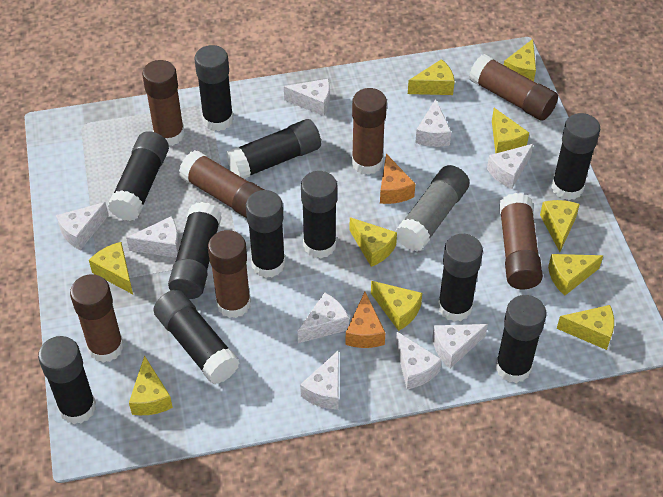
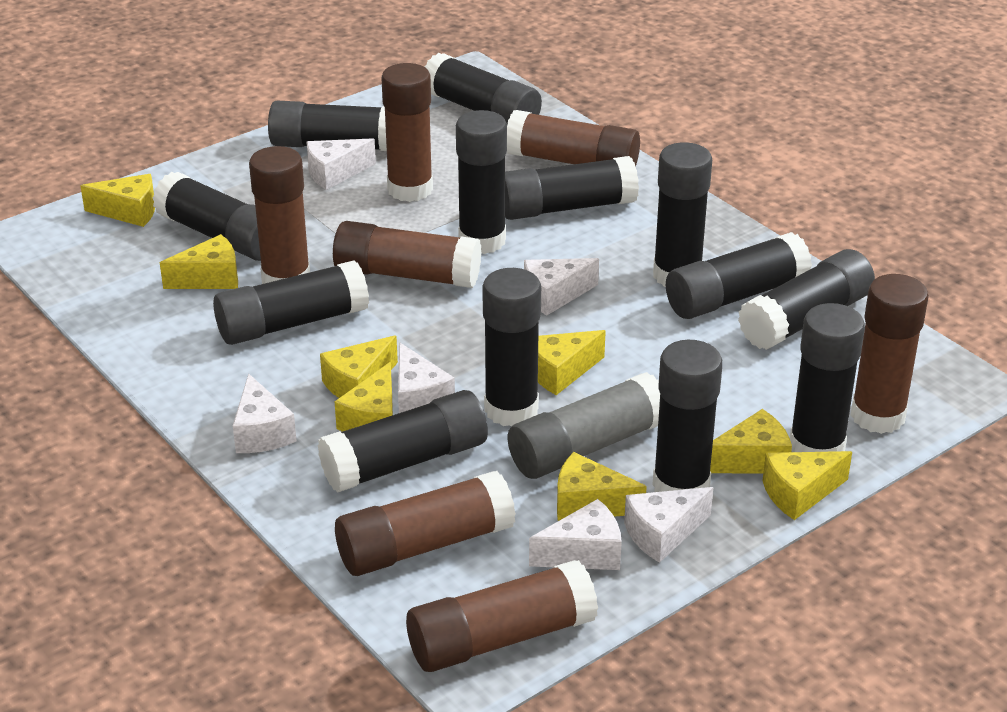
black glue stick: 11 -> 13
orange cheese: 2 -> 0
white cheese: 9 -> 6
yellow cheese: 10 -> 8

